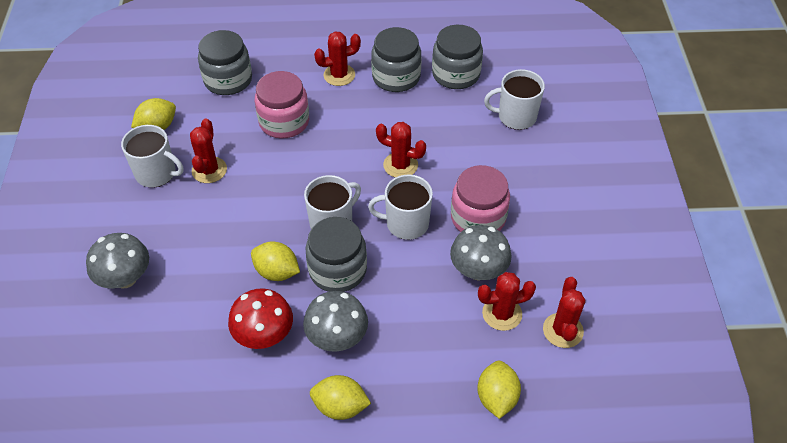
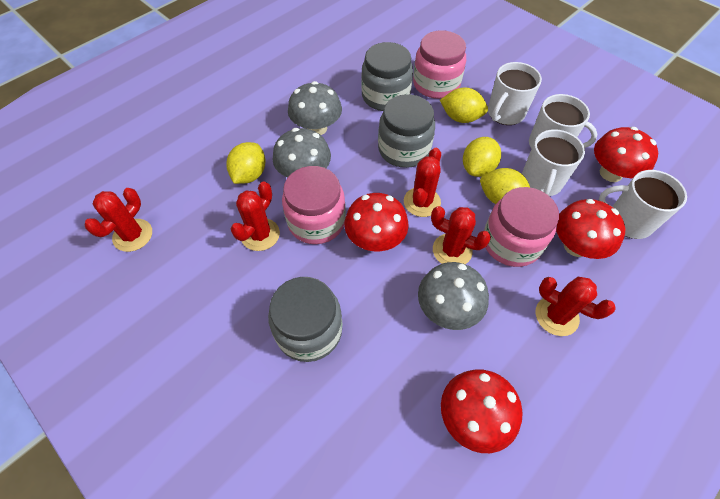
grey jar: 4 -> 3
pink jar: 2 -> 3
red mushroom: 1 -> 4

